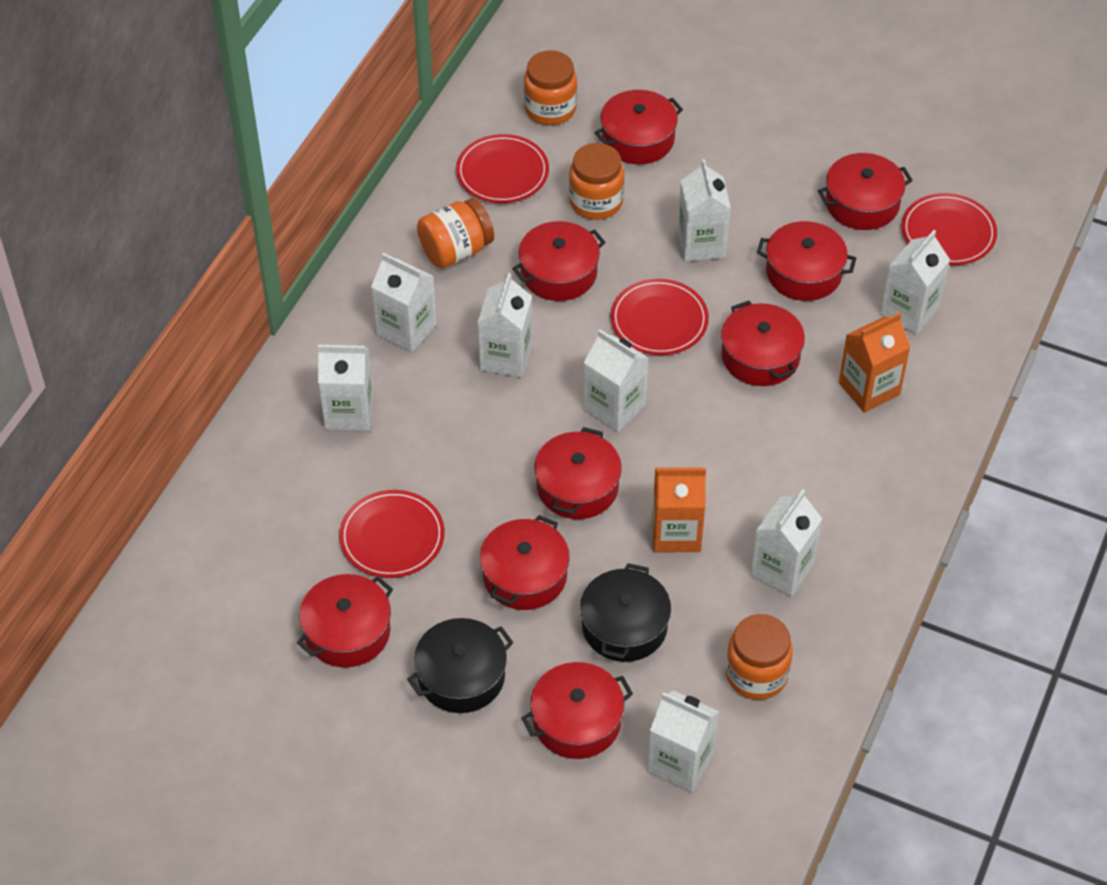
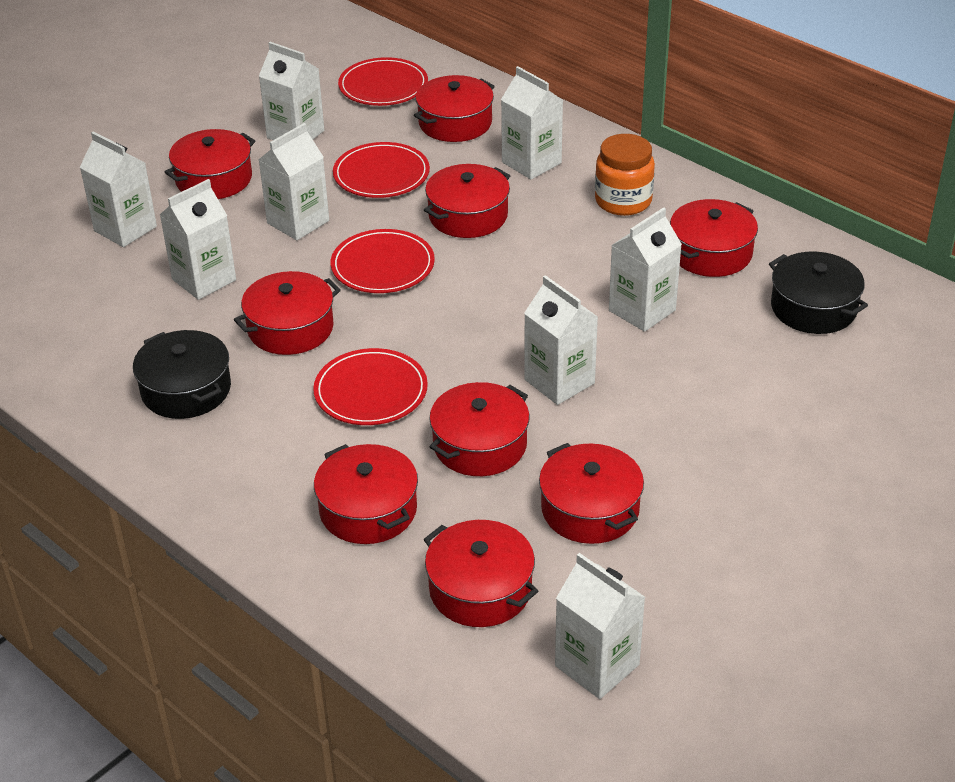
orange carton: 2 -> 0
orange jar: 4 -> 1

